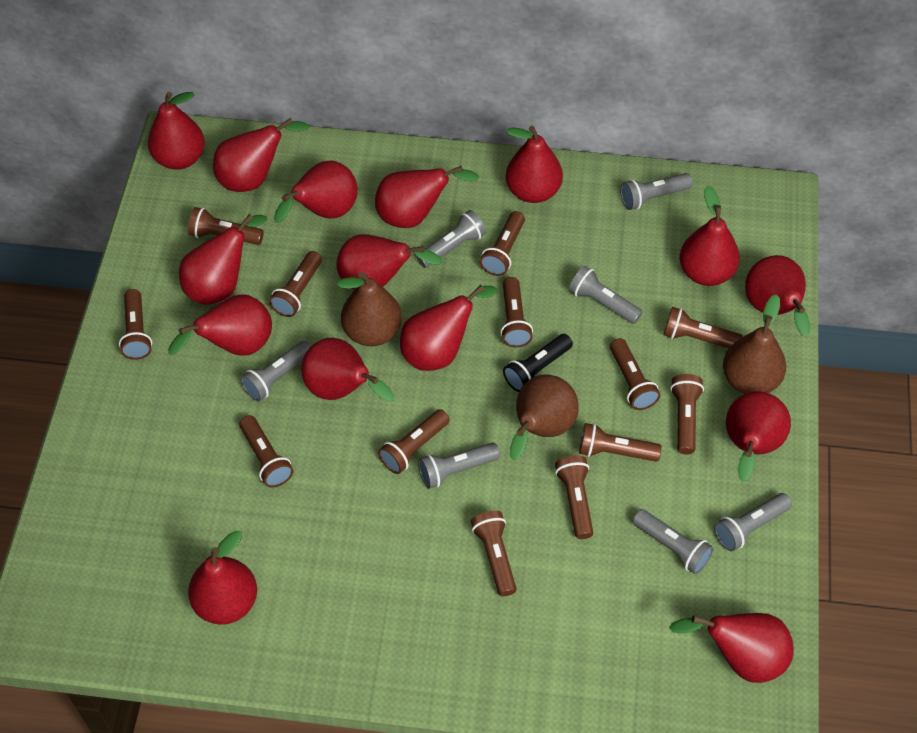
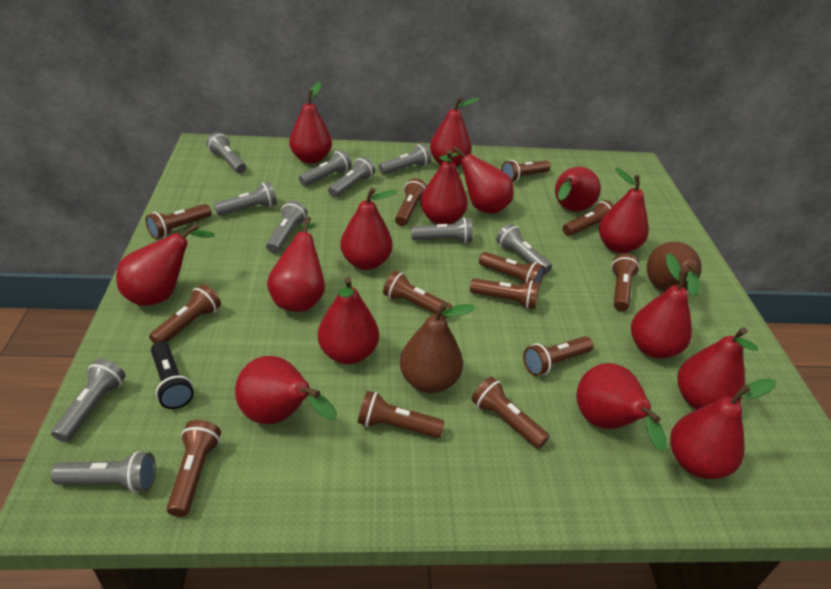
brown pear: 3 -> 2
grey flashlight: 7 -> 10

